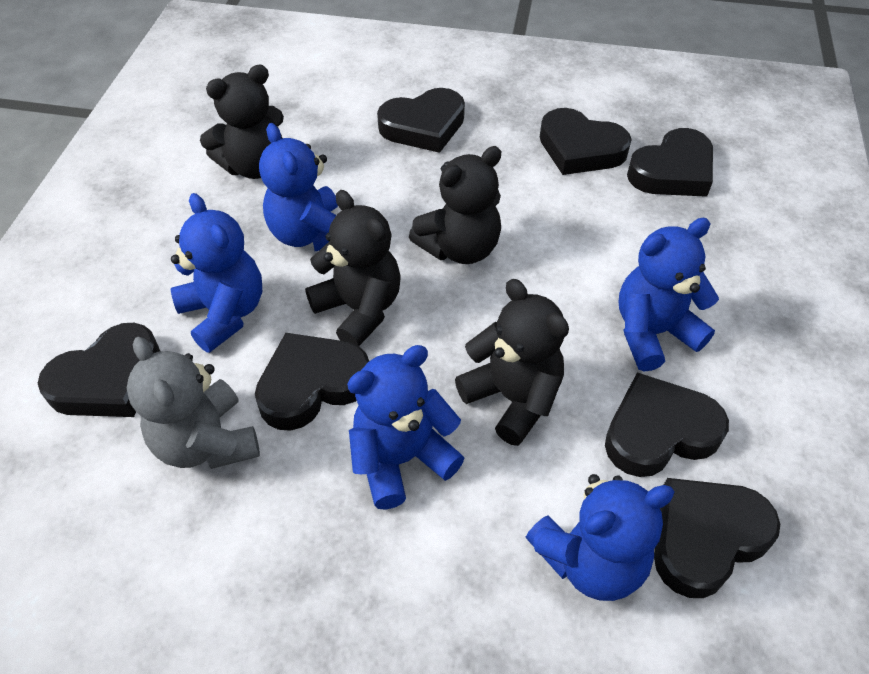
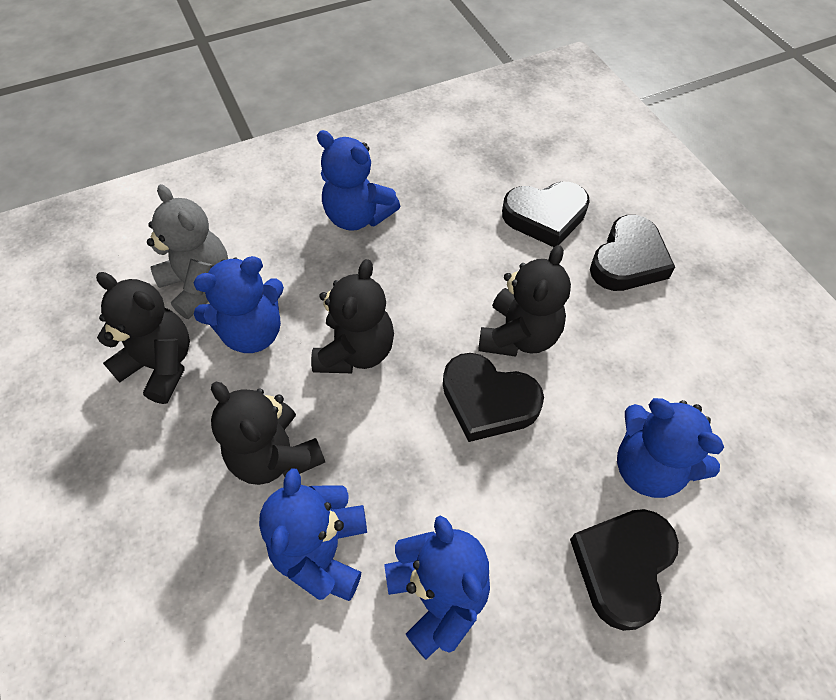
black heart: 7 -> 4

